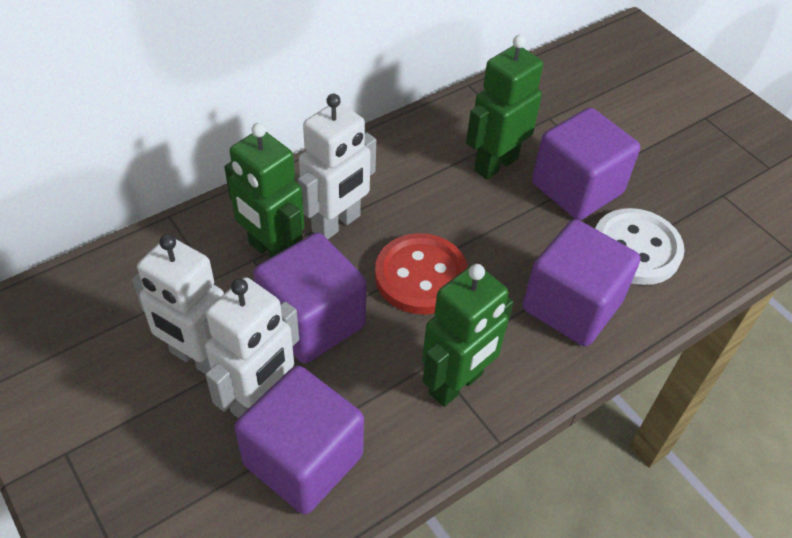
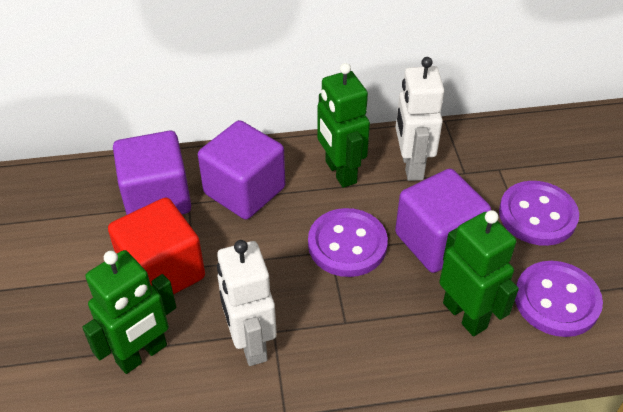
purple button: 0 -> 3
purple cube: 4 -> 3
red button: 1 -> 0
red cube: 0 -> 1
white button: 1 -> 0
white robot: 3 -> 2

